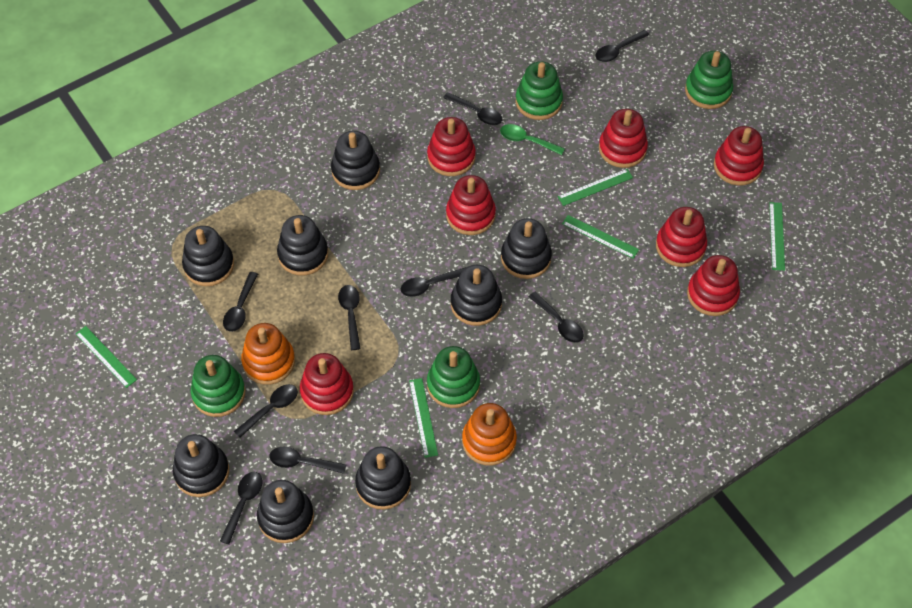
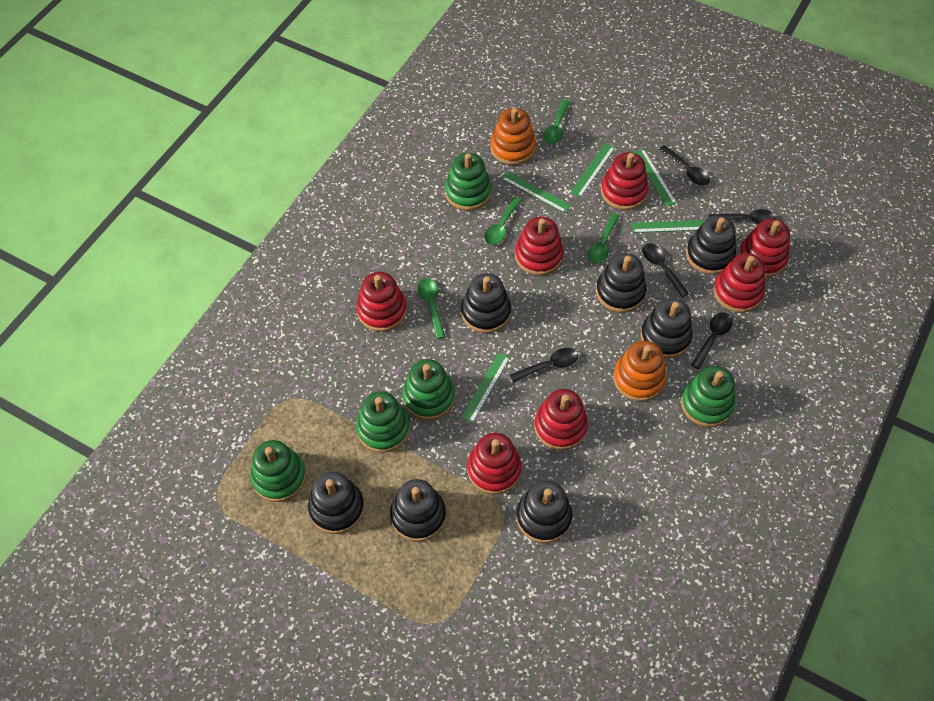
black spoon: 9 -> 5
black stacking toy: 8 -> 7
green spoon: 1 -> 4
green stacking toy: 4 -> 5

